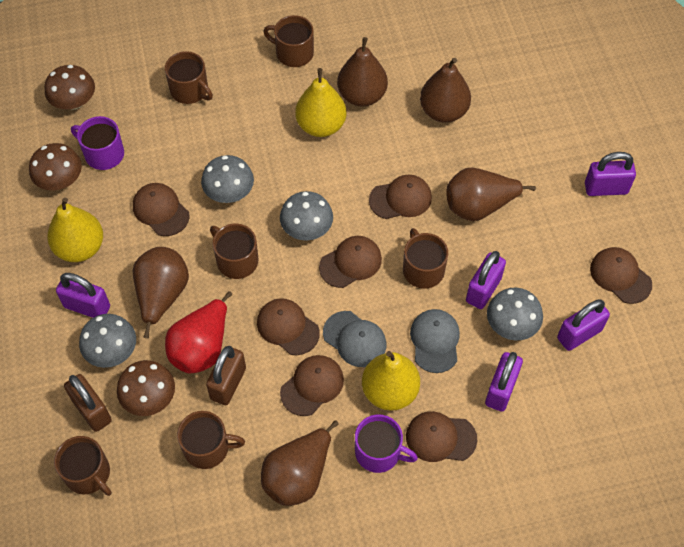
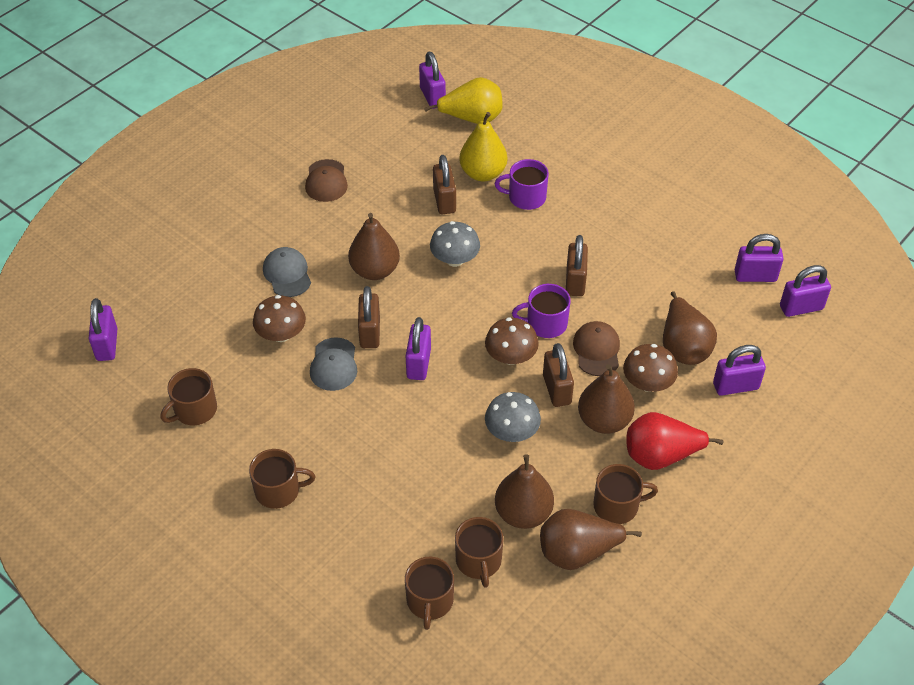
brown cap: 7 -> 2
brown mug: 6 -> 5
brown padlock: 2 -> 4
grey mushroom: 4 -> 2
purple padlock: 5 -> 6
yellow pear: 3 -> 2

